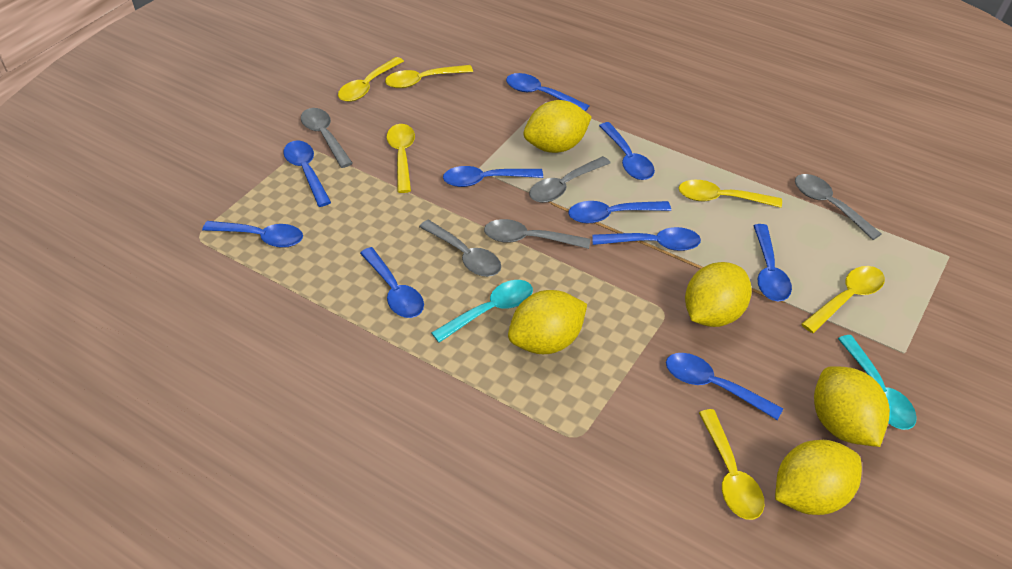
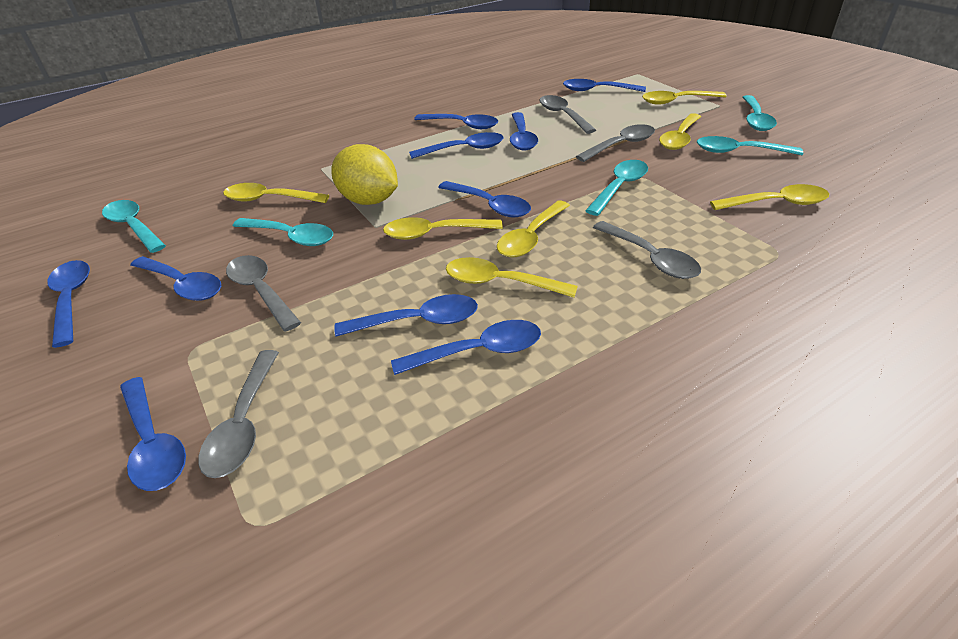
turquoise spoon: 2 -> 5
yellow lemon: 5 -> 1
yellow spoon: 6 -> 7

